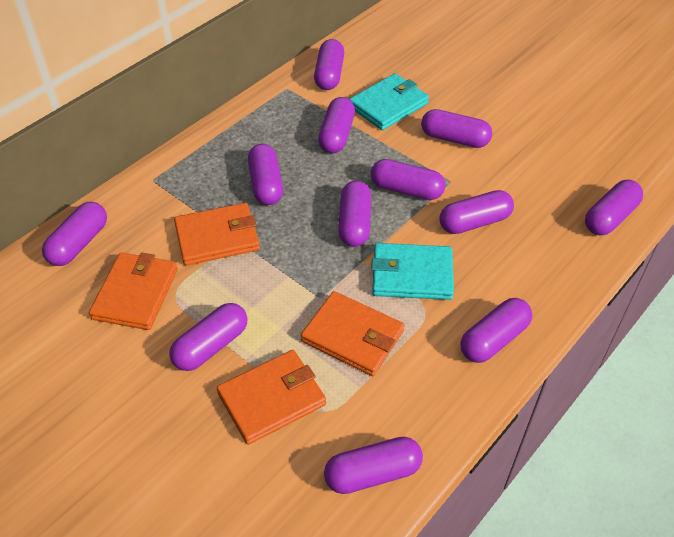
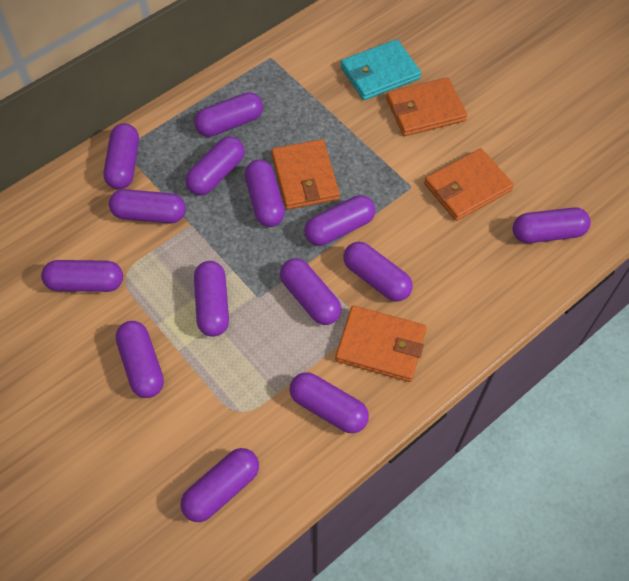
purple capsule: 12 -> 14
turquoise wallet: 2 -> 1

